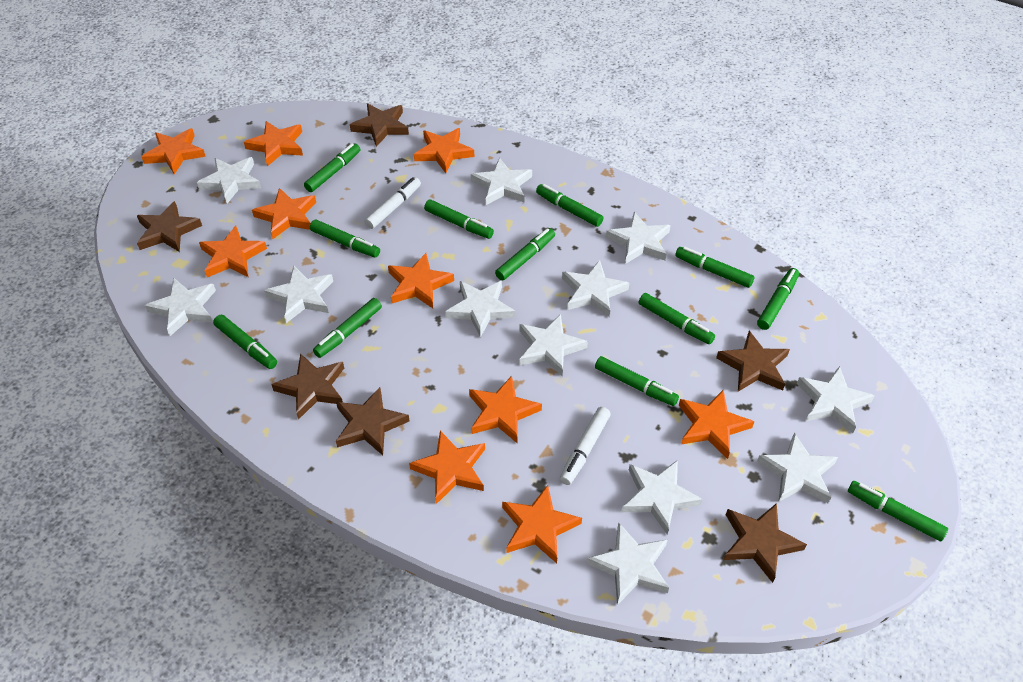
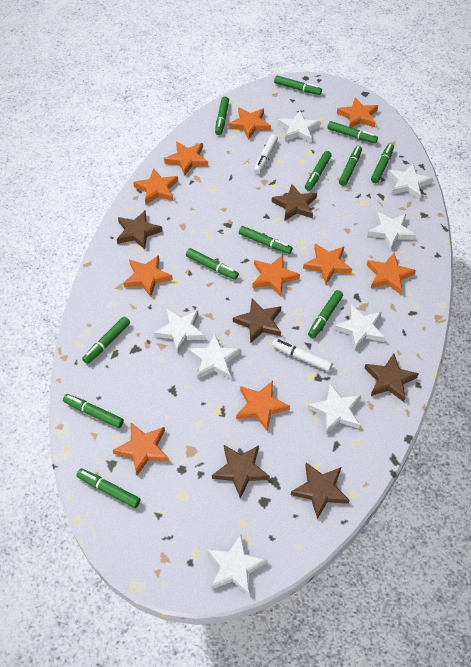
white star: 12 -> 8

